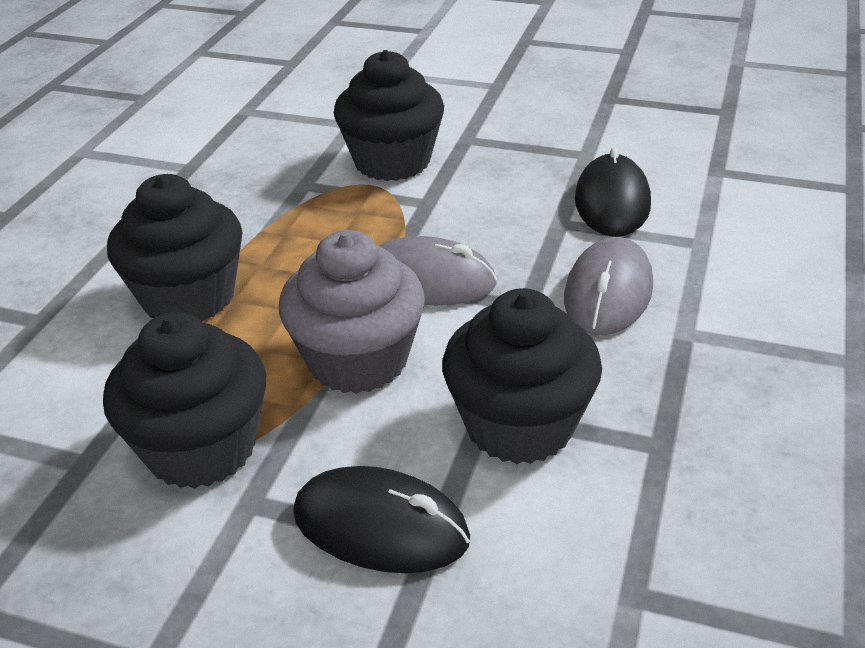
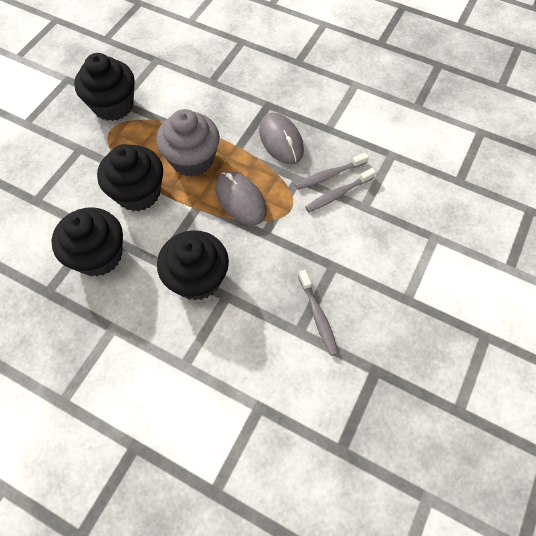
black mouse: 2 -> 0
grey toothbrush: 0 -> 3

